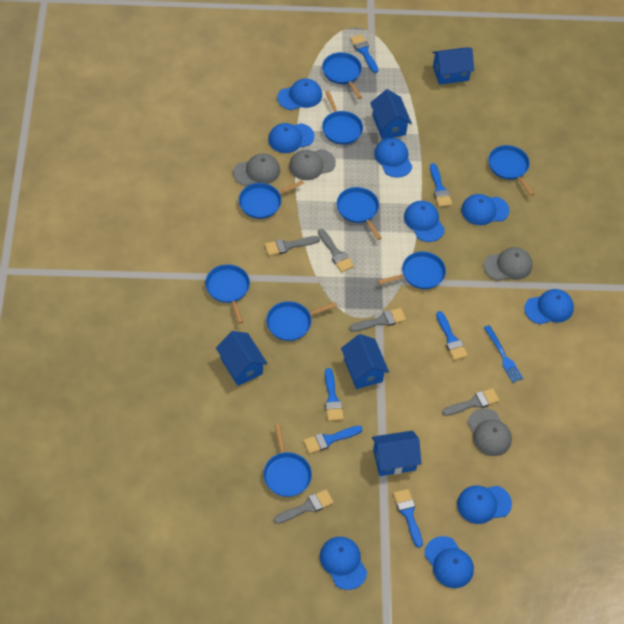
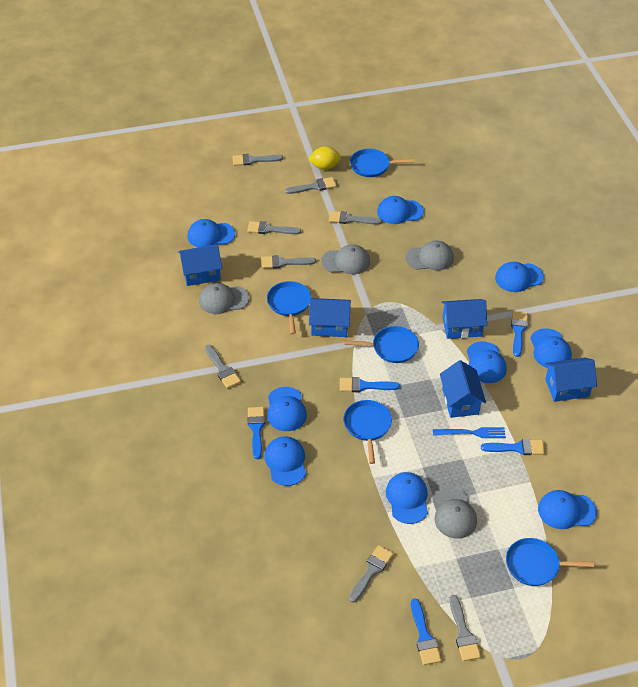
blue brush: 6 -> 5
blue pan: 9 -> 5
grey brush: 5 -> 8
yellow lemon: 0 -> 1

